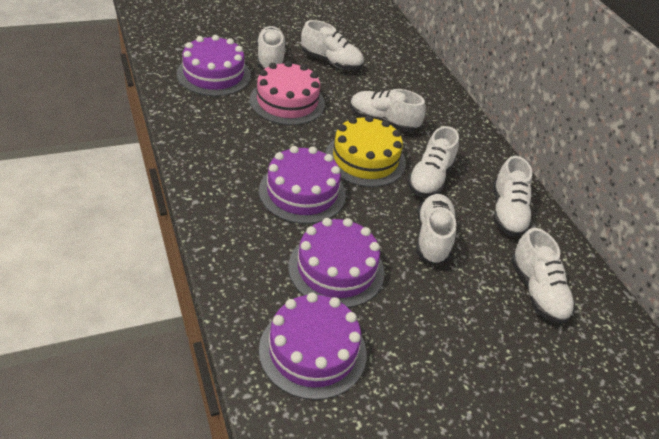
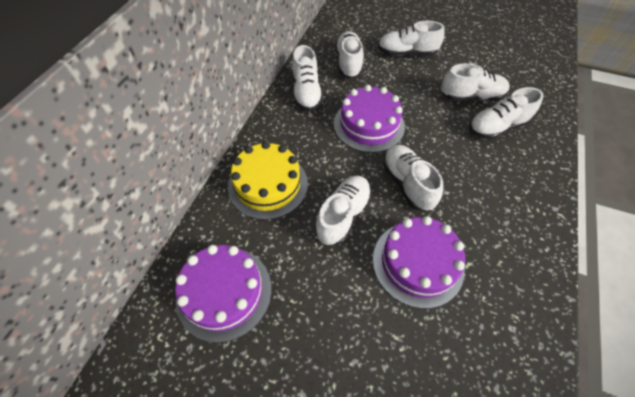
pink cake: 1 -> 0
purple cake: 4 -> 3

